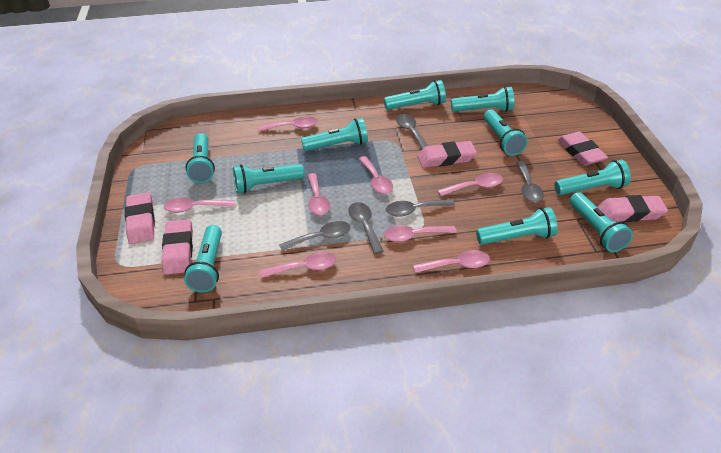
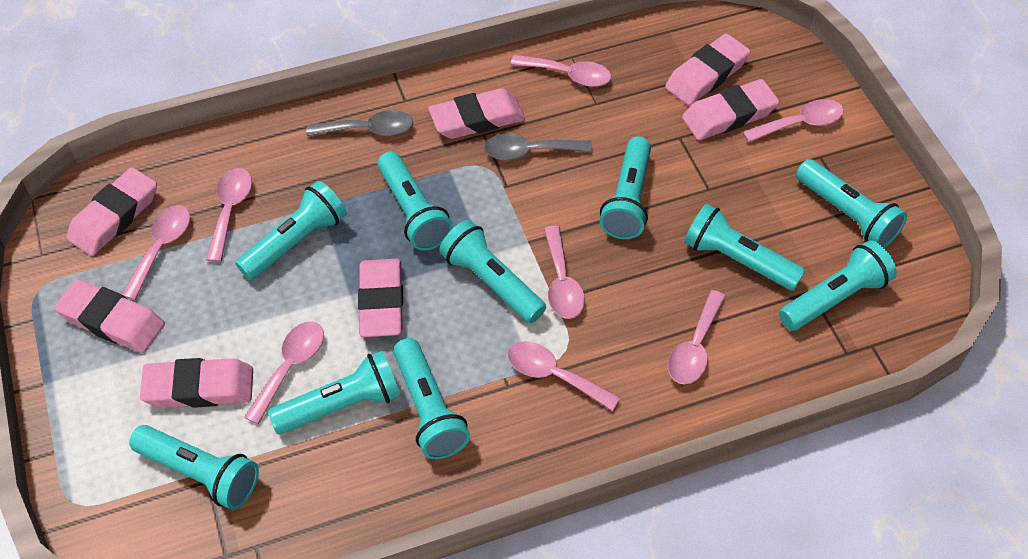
grey spoon: 5 -> 2
pink eraser: 5 -> 7

